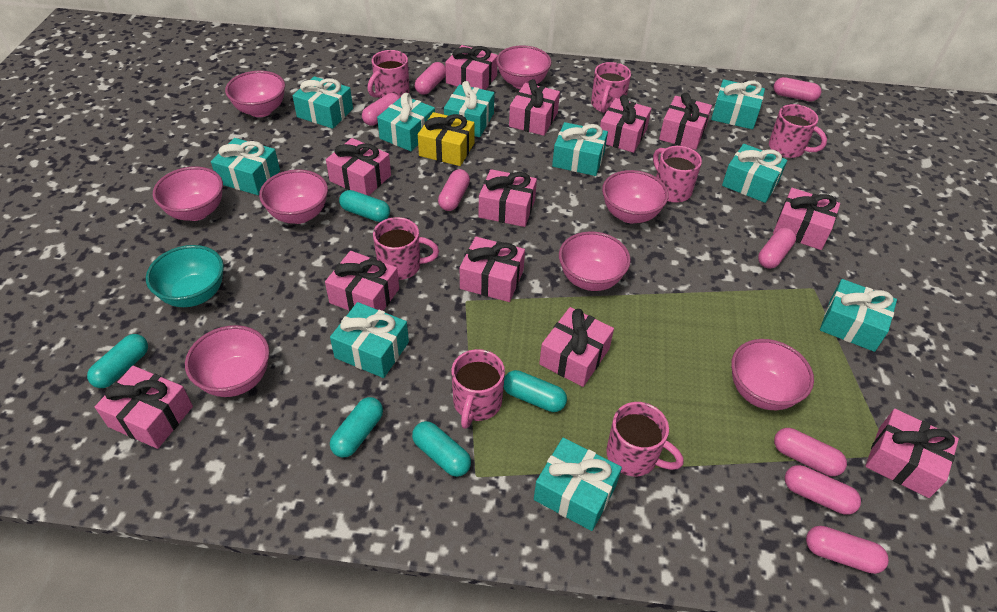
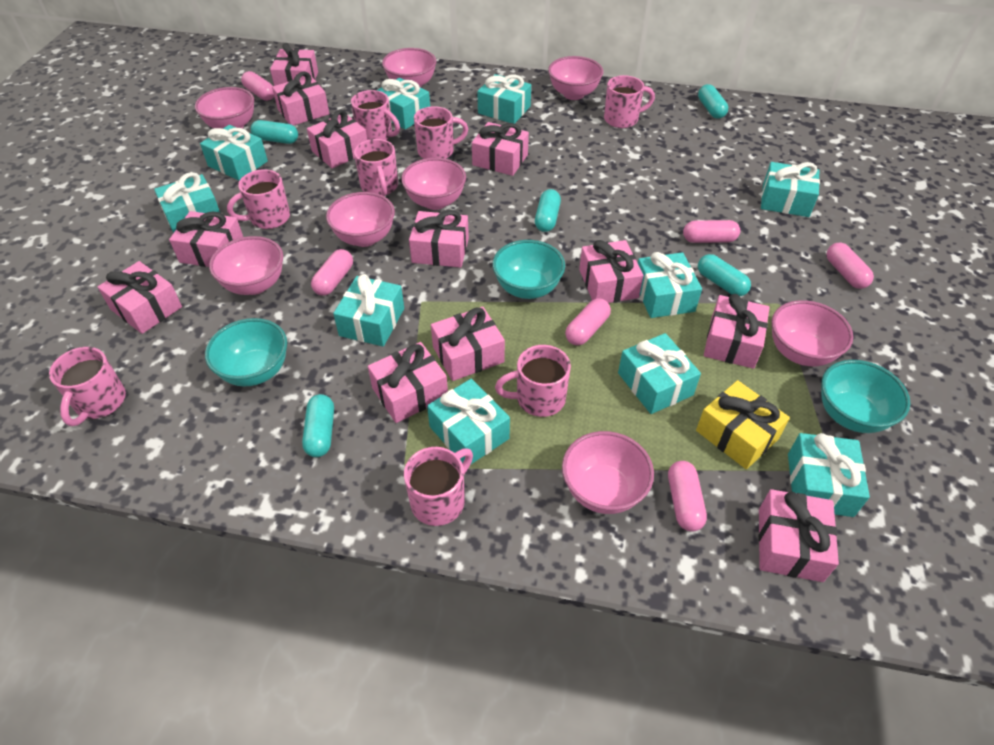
pink capsule: 8 -> 6
pink mug: 7 -> 8
turquoise bowl: 1 -> 3

